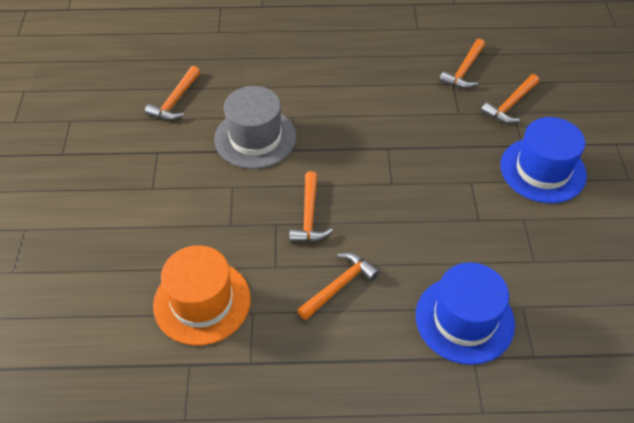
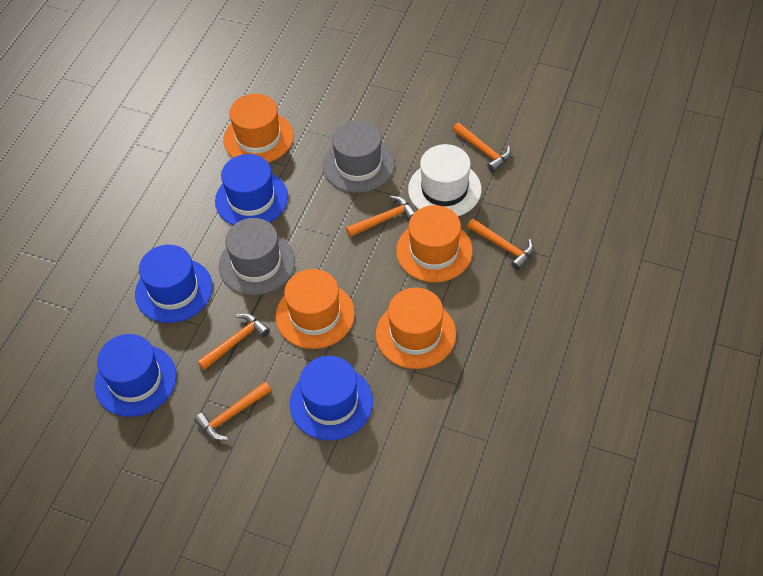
blue hat: 2 -> 4
grey hat: 1 -> 2
orange hat: 1 -> 4
white hat: 0 -> 1

